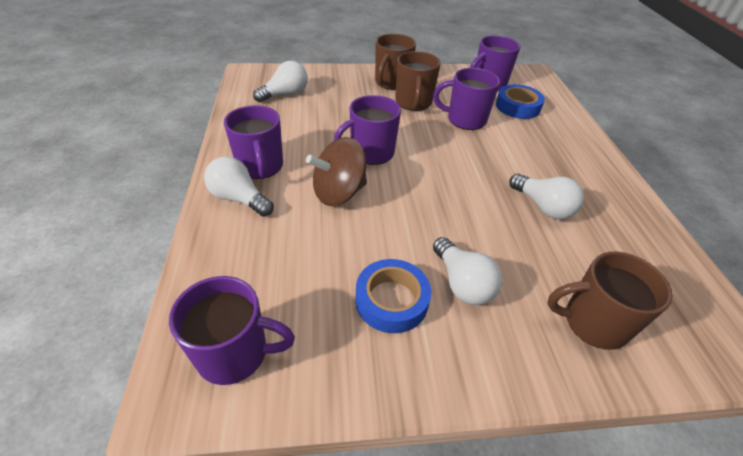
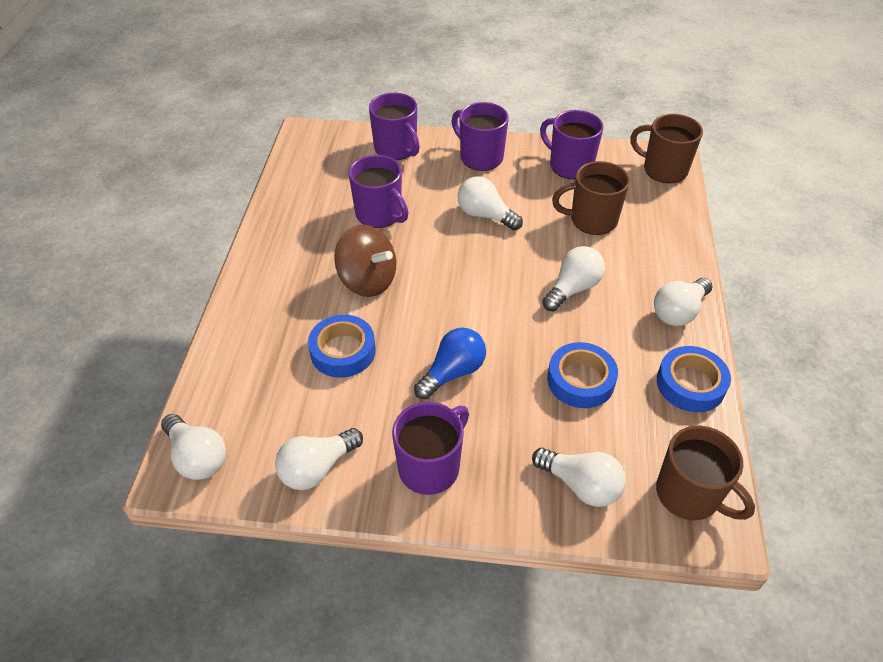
blue light bulb: 0 -> 1
blue tape: 2 -> 3
white light bulb: 4 -> 6

